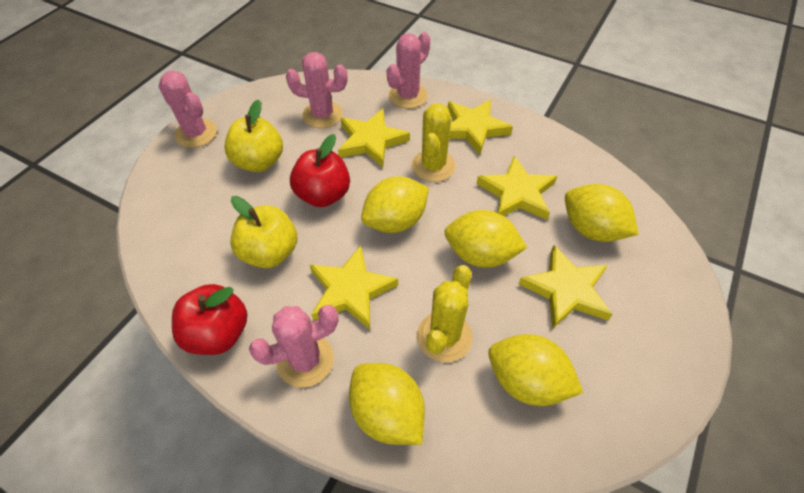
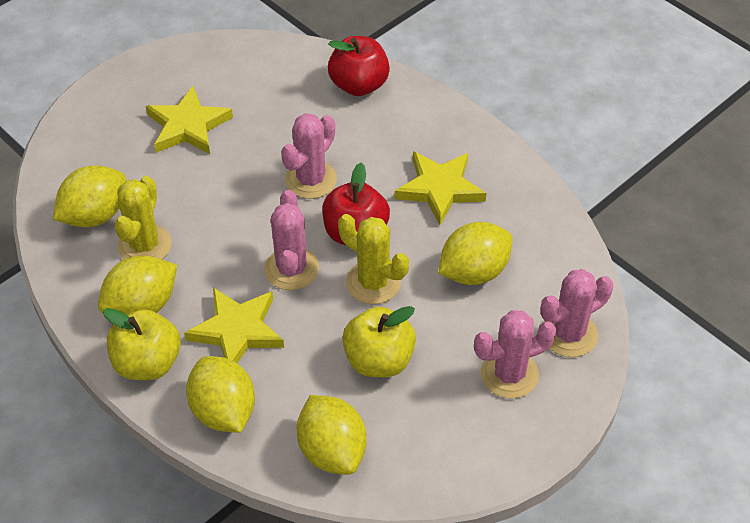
yellow star: 5 -> 3

